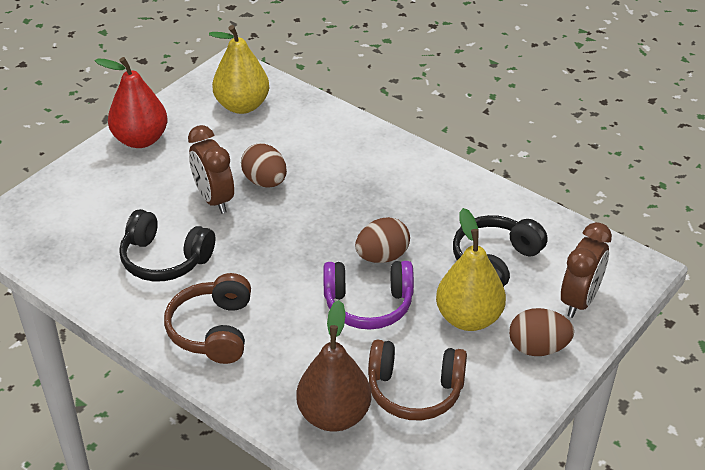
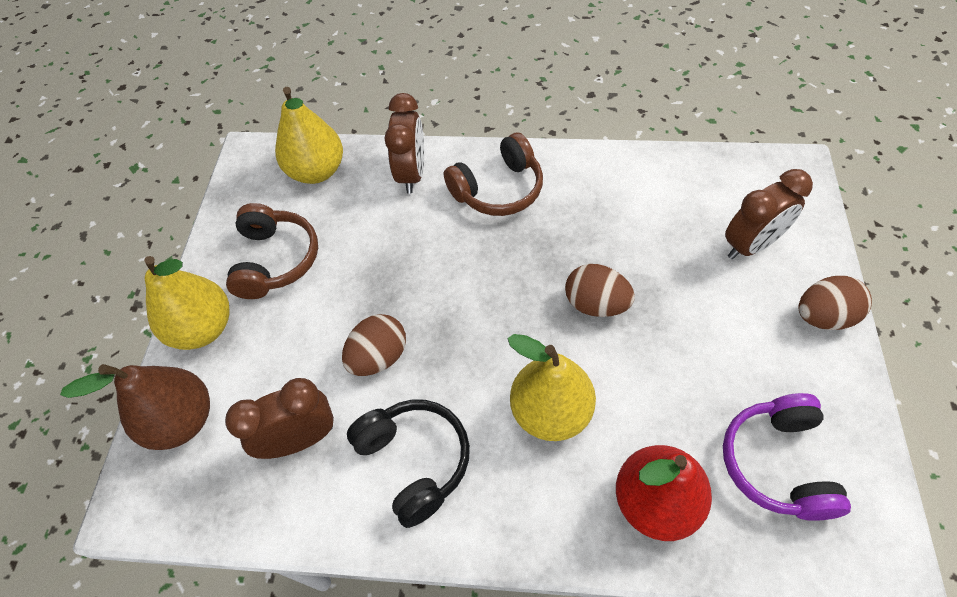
black headphones: 2 -> 1
brown clock: 2 -> 3
yellow pear: 2 -> 3

